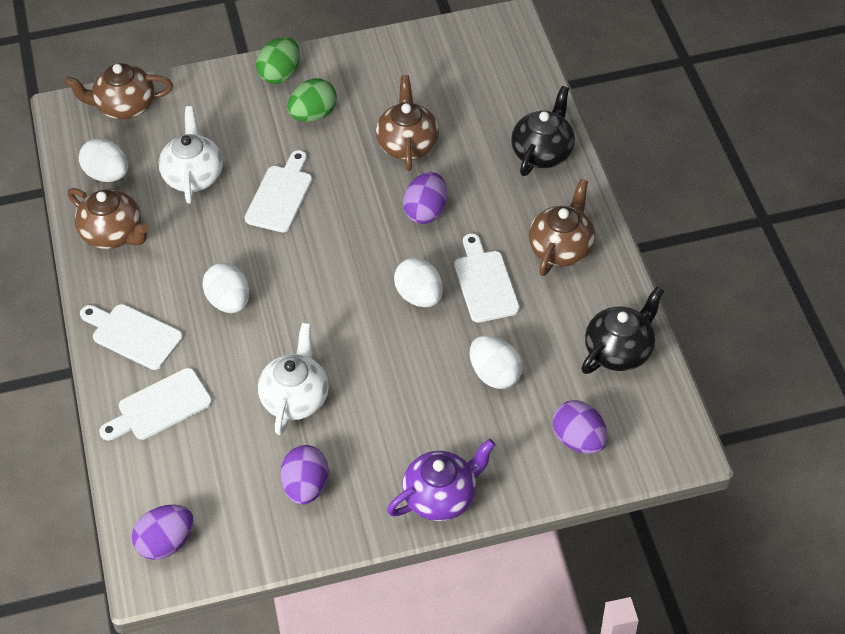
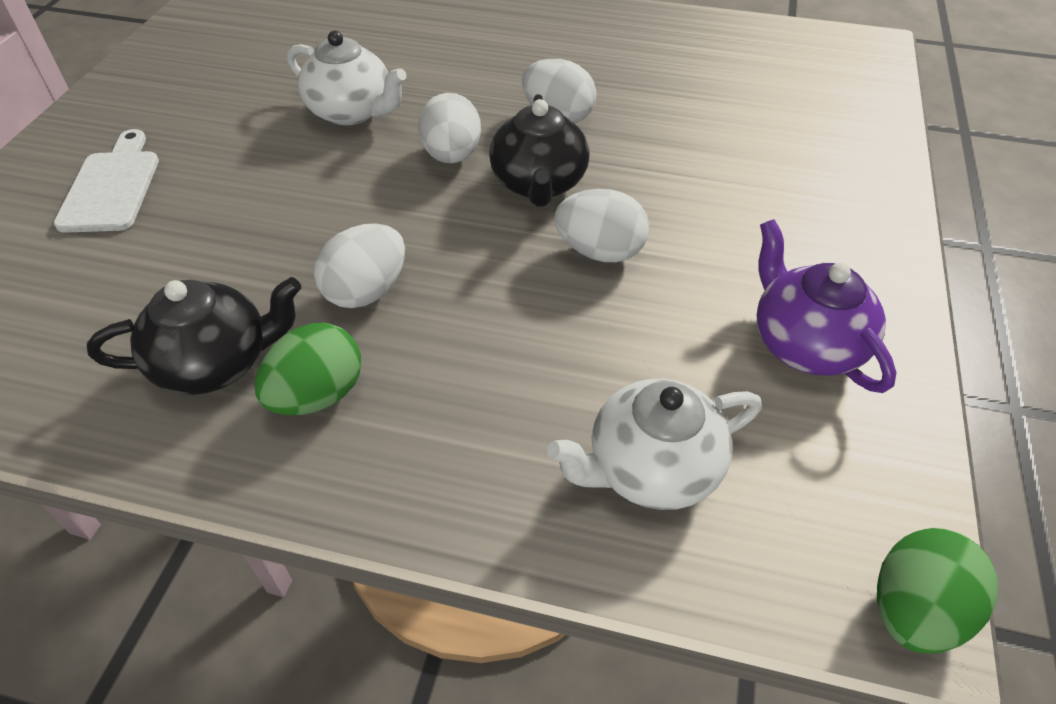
brown teapot: 4 -> 0
purple egg: 4 -> 0
white cutting board: 4 -> 1

